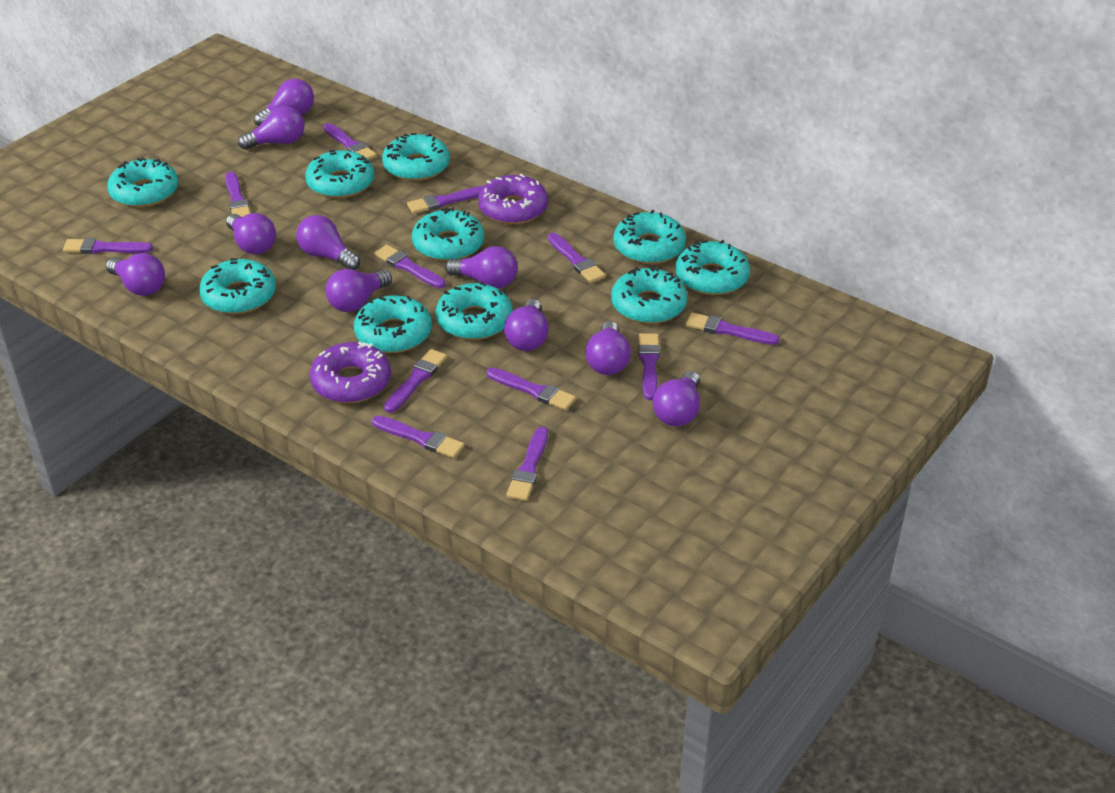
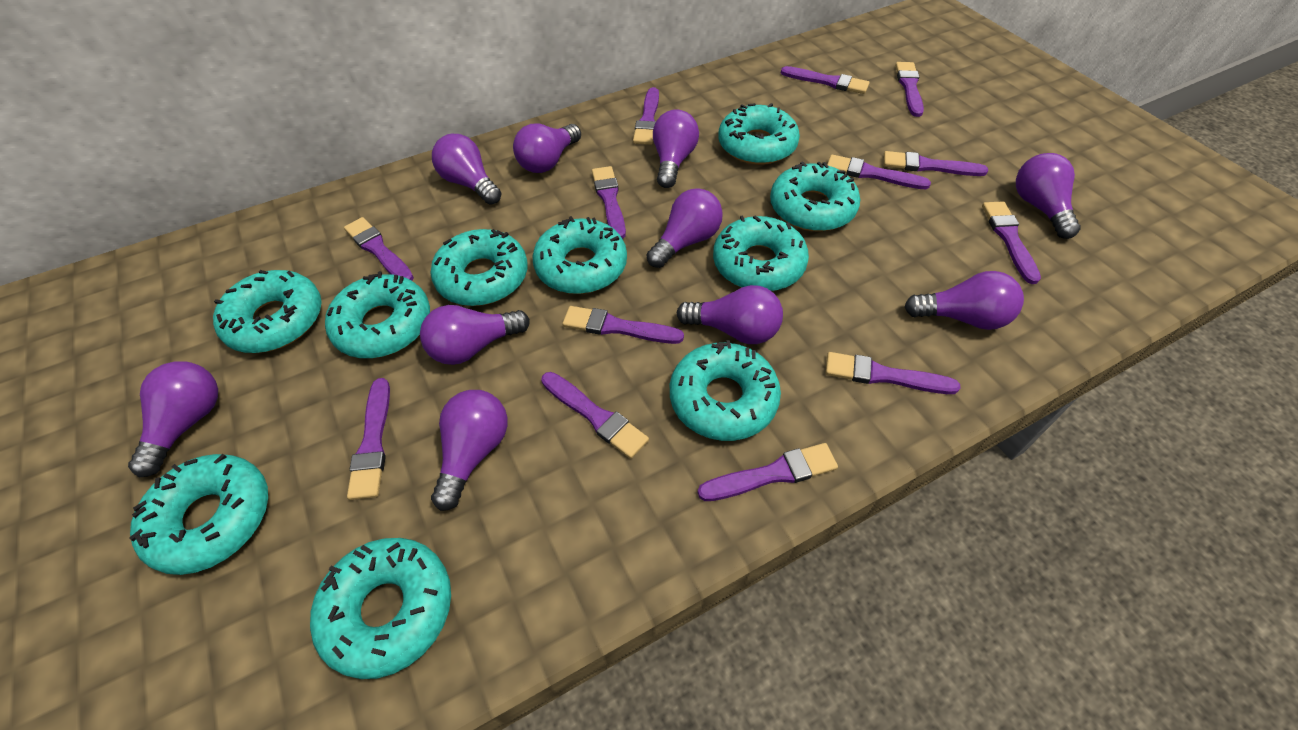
purple brush: 12 -> 13
purple donut: 2 -> 0

